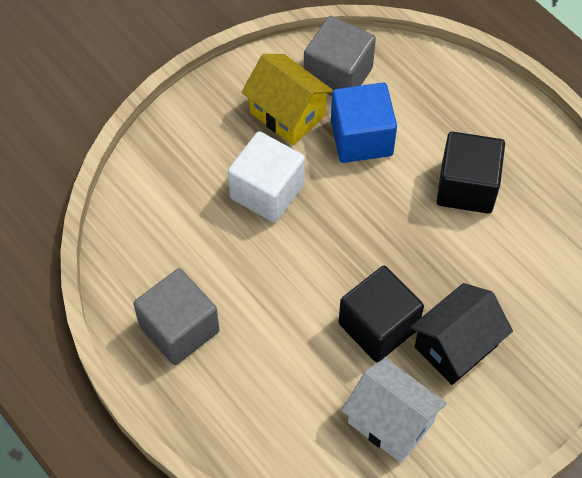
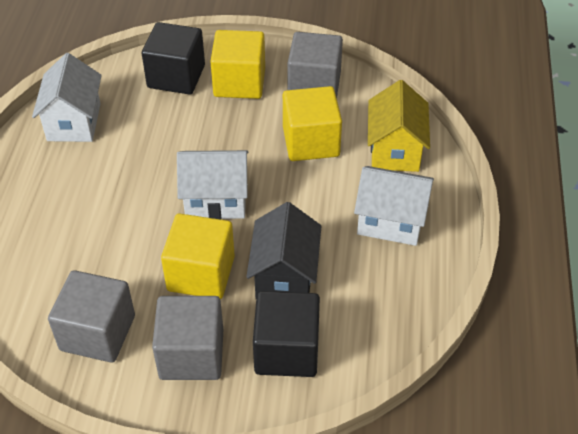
blue cube: 1 -> 0
grey cube: 2 -> 3
white cube: 1 -> 0
white house: 1 -> 3
yellow cube: 0 -> 3

